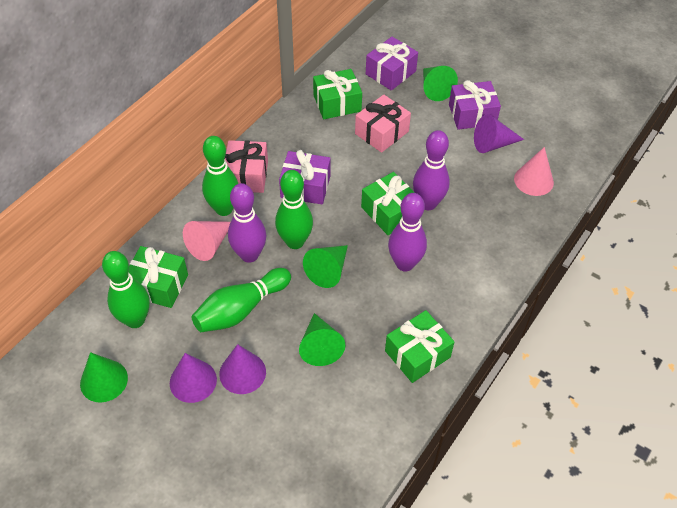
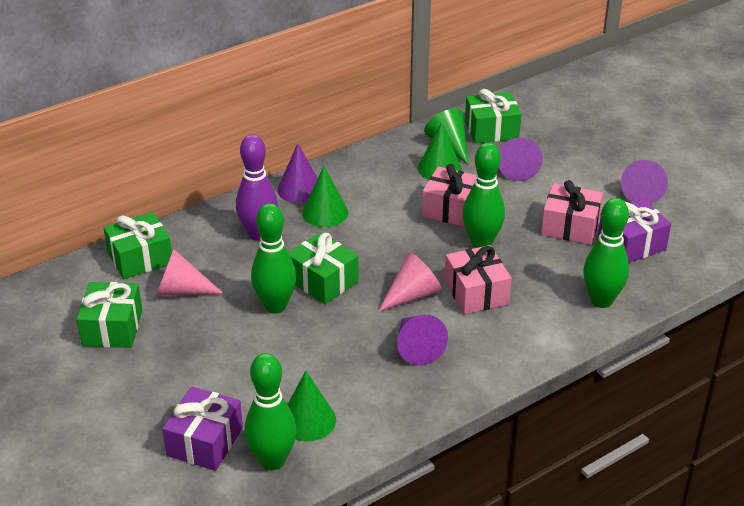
pink gift: 2 -> 3
purple bowling pin: 3 -> 1
purple cone: 3 -> 4
purple gift: 3 -> 2

